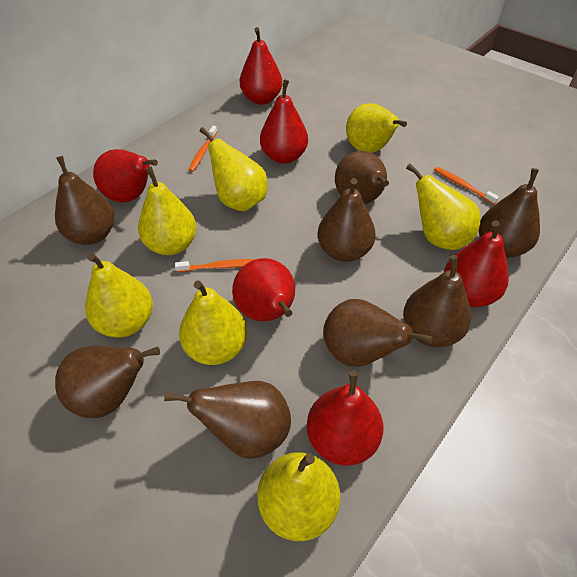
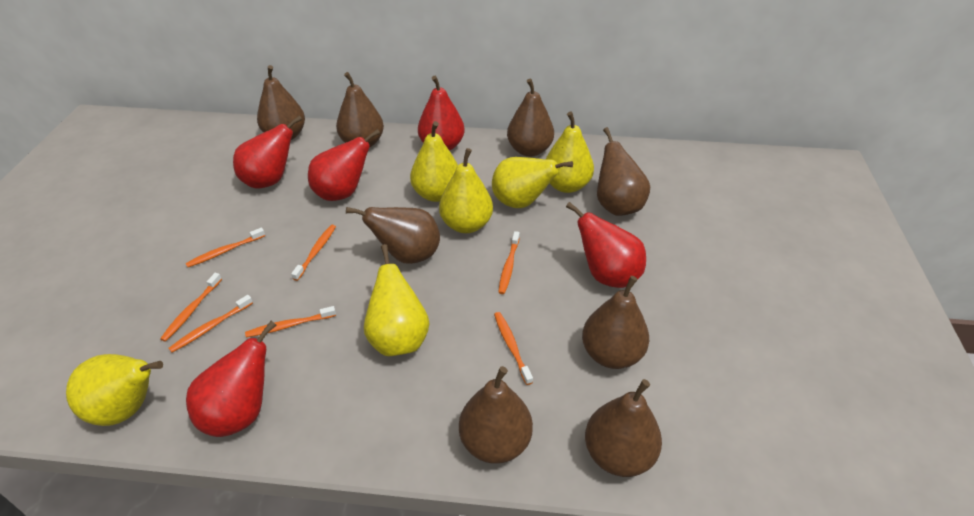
orange toothbrush: 3 -> 7
red pear: 6 -> 5
yellow pear: 7 -> 6

